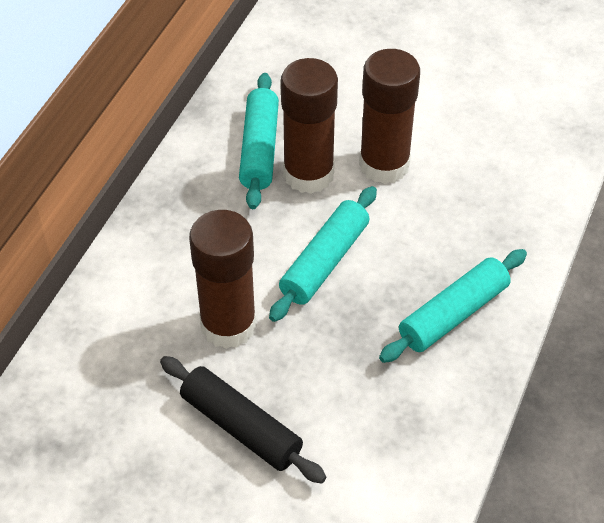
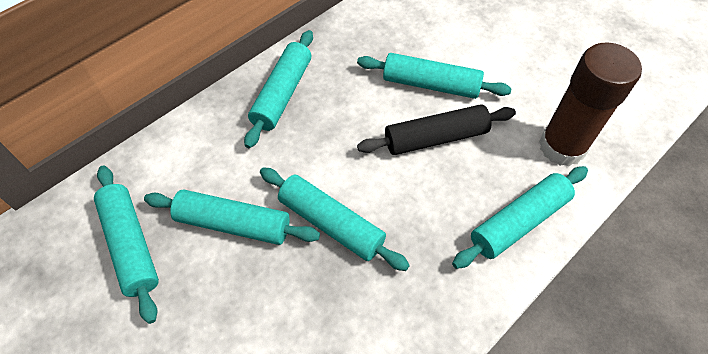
brown glue stick: 3 -> 1
turquoise rolling pin: 3 -> 6

